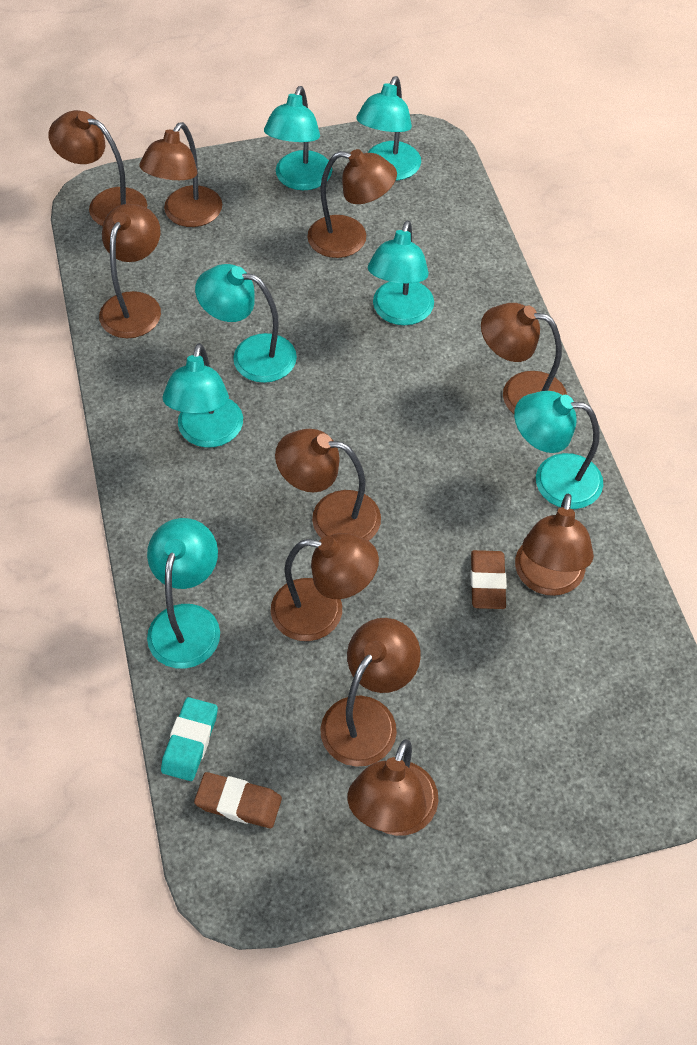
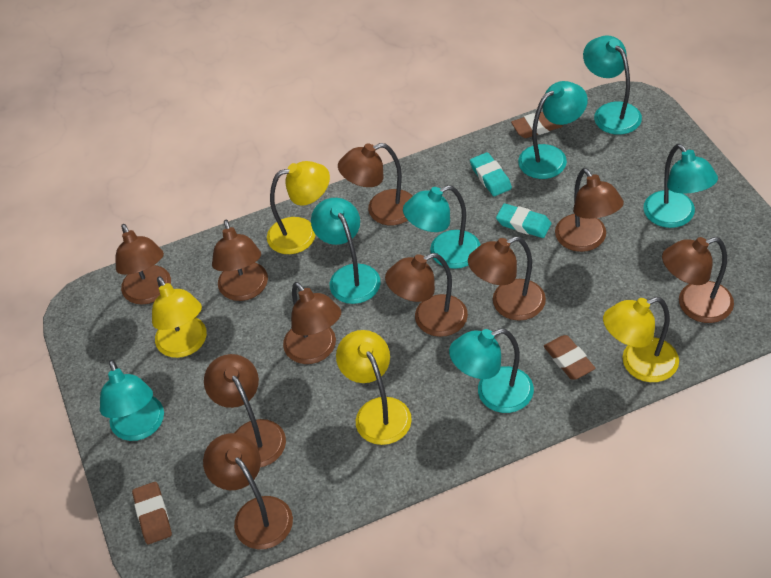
brown eraser: 2 -> 3
turquoise eraser: 1 -> 2
yellow lamp: 0 -> 4

